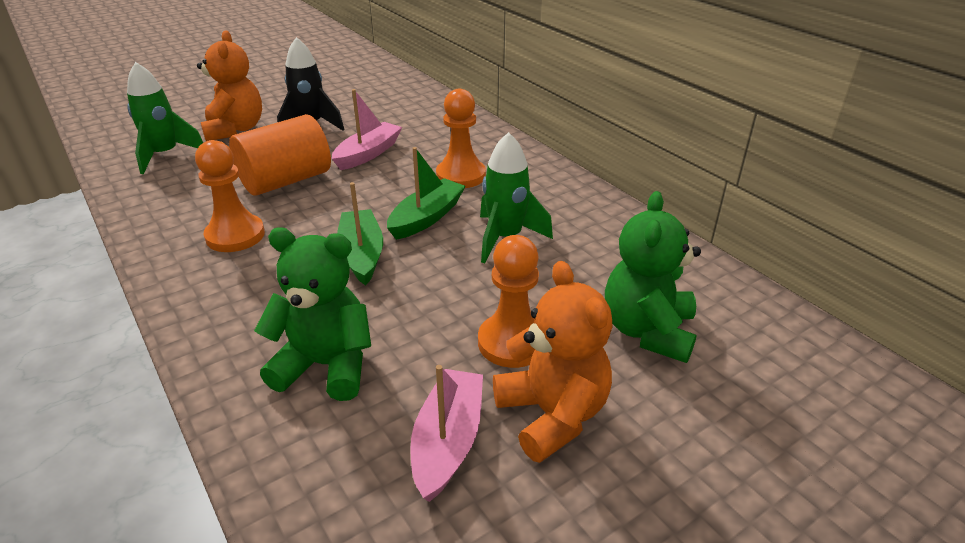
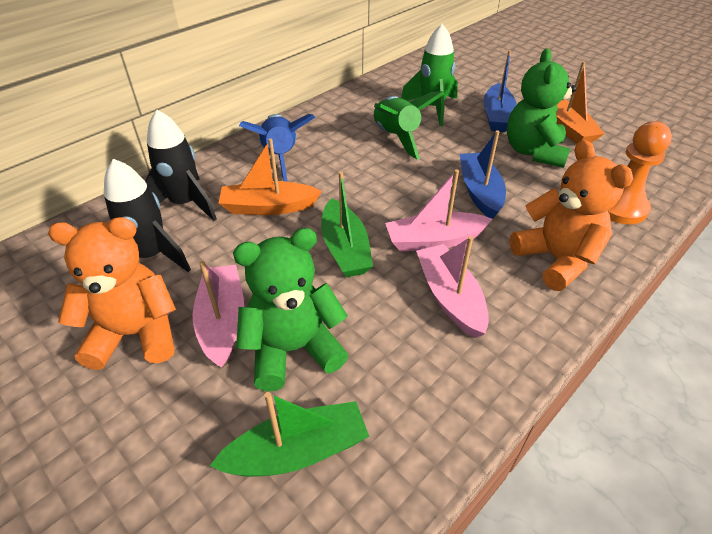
black rocket: 1 -> 2
blue boat: 0 -> 2
blue rocket: 0 -> 1
orange boat: 0 -> 2
orange cylinder: 1 -> 0
orange pawn: 3 -> 1
pink boat: 2 -> 3

